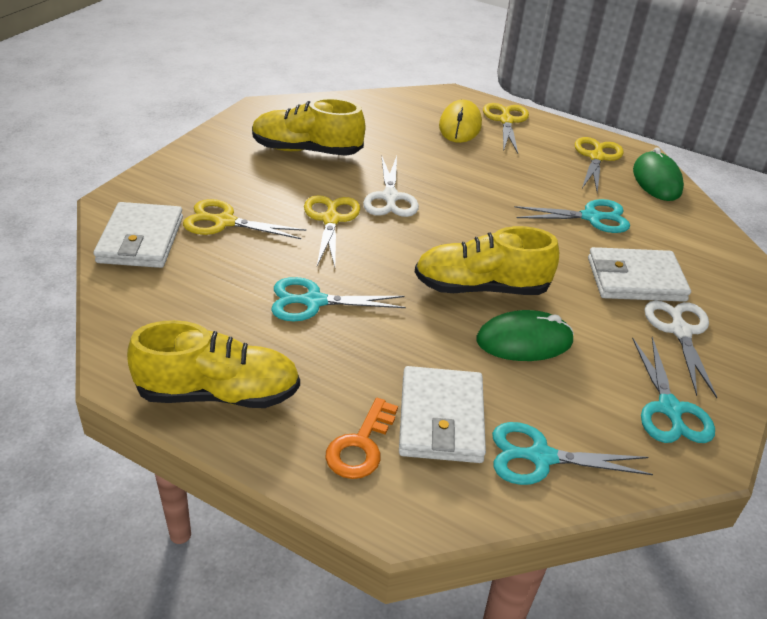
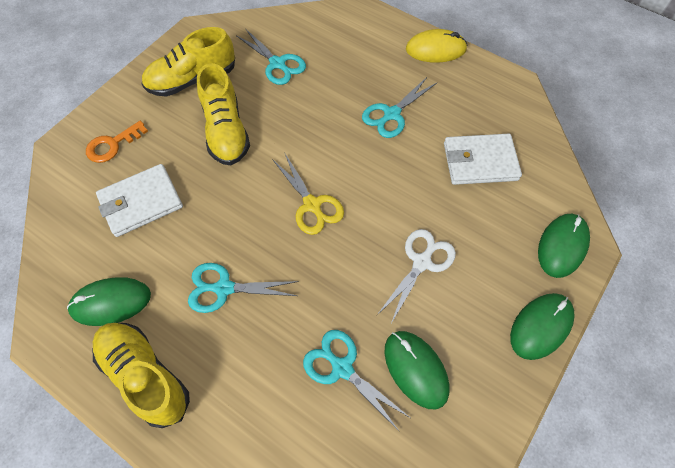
green mouse: 2 -> 4
white scissors: 2 -> 1
white wallet: 3 -> 2
yellow scissors: 4 -> 1

